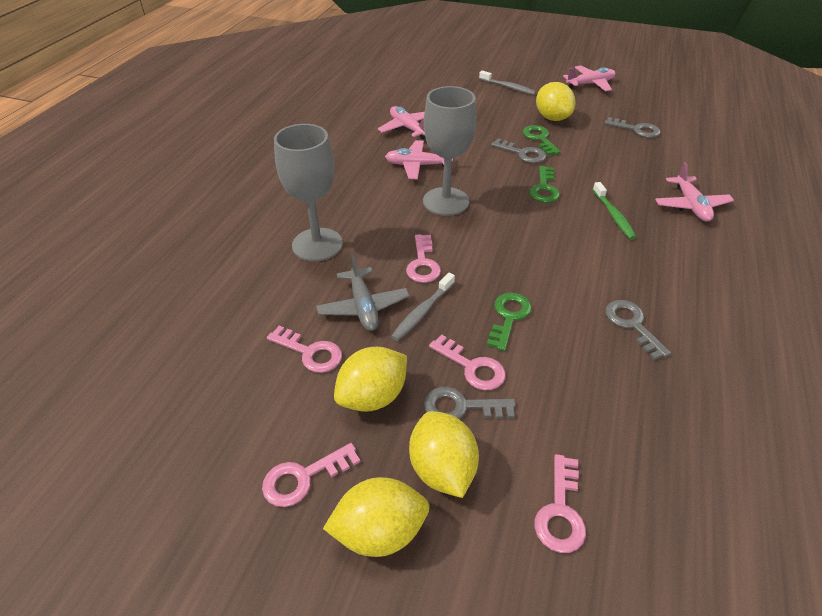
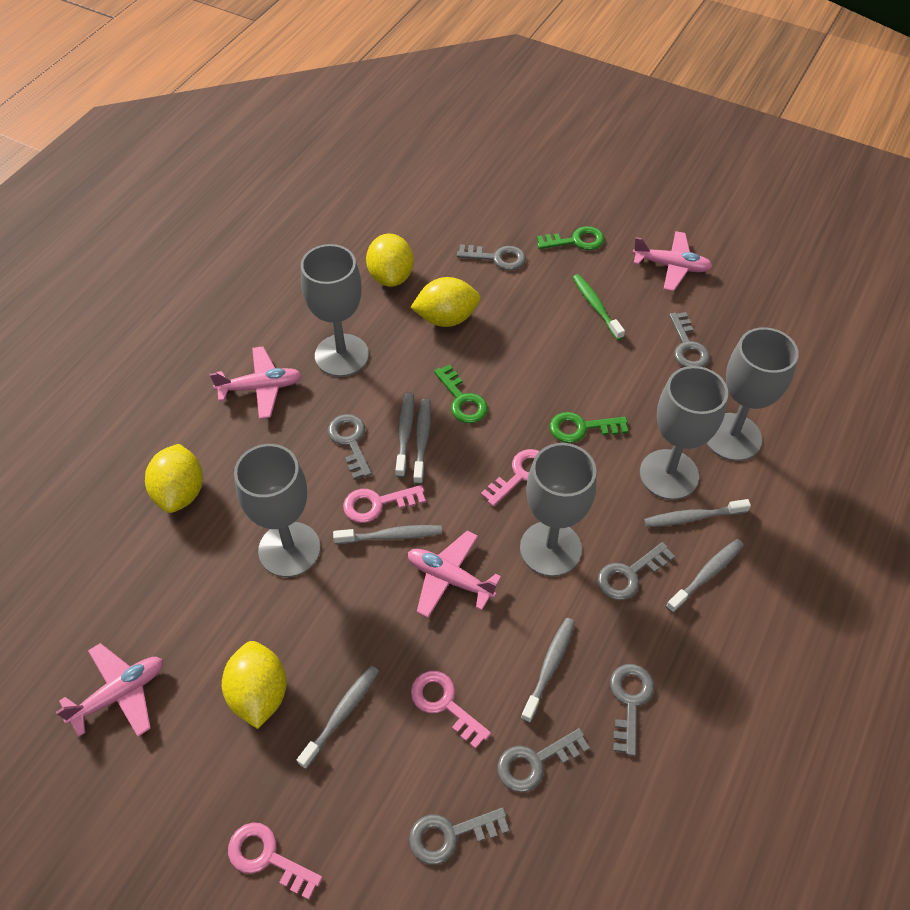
grey goblet: 2 -> 5
grey key: 4 -> 7
grey plane: 1 -> 0
grey toothbrush: 2 -> 7
pink key: 5 -> 4

